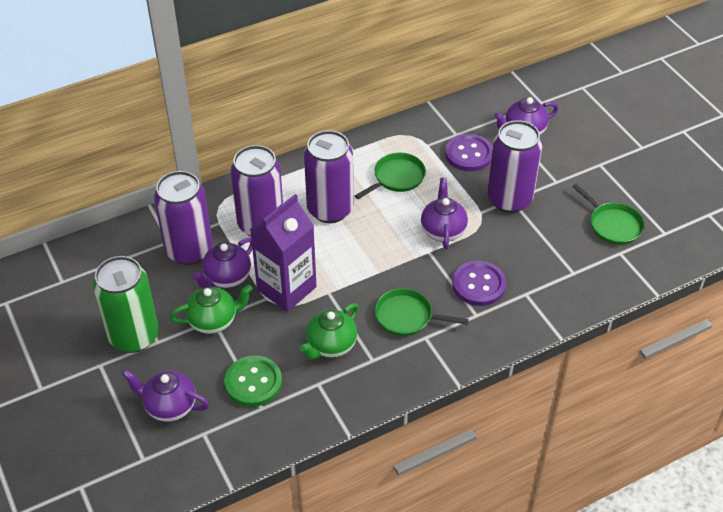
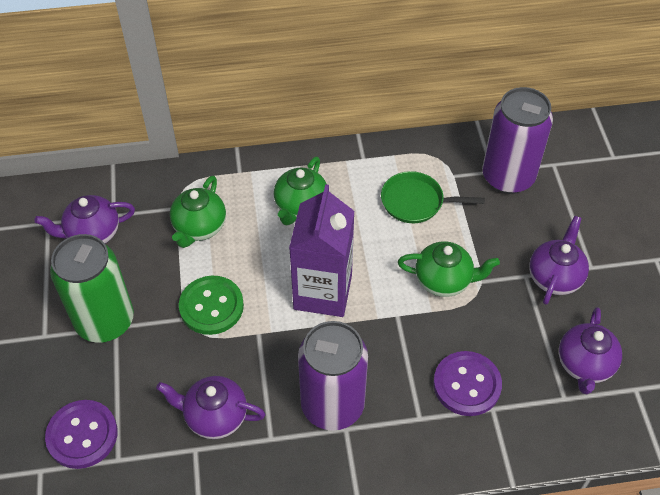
green pan: 3 -> 1
green teapot: 2 -> 3
purple can: 4 -> 2

